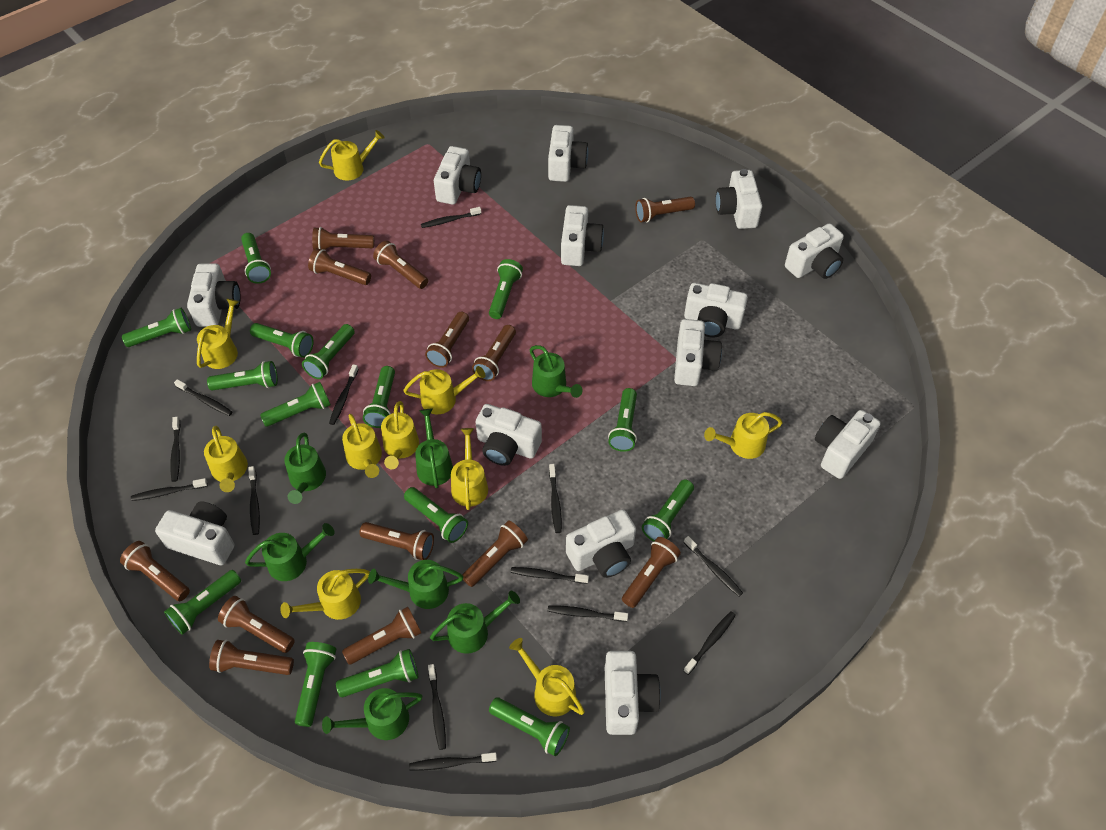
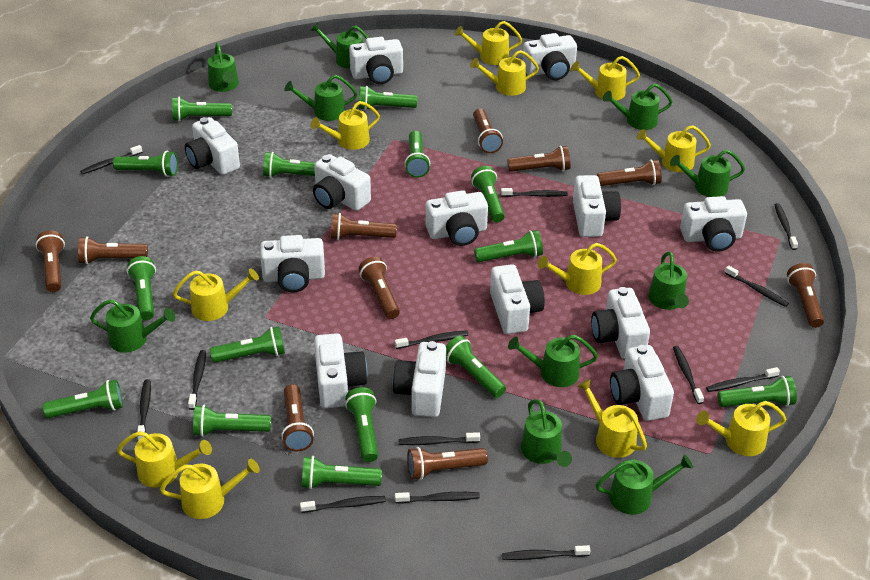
brown flashlight: 13 -> 10
green watering can: 7 -> 10
yellow watering can: 10 -> 11

